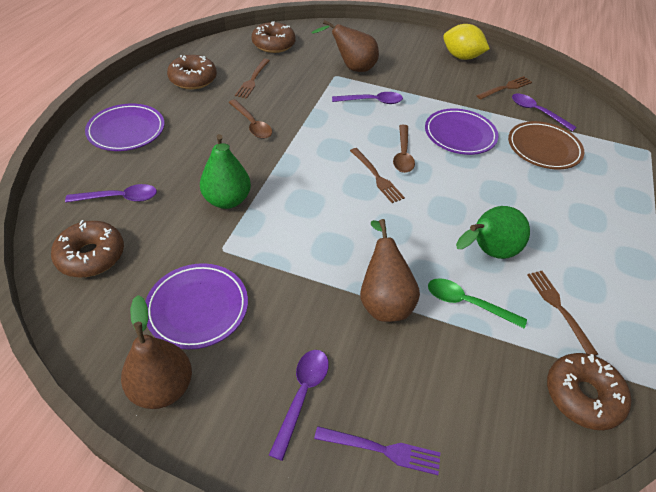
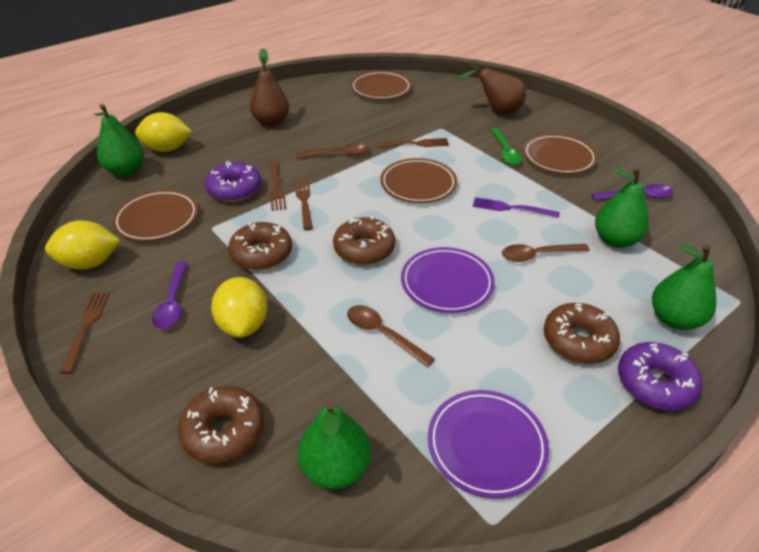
brown pear: 3 -> 2
brown plate: 1 -> 4
brown spoon: 2 -> 3
green pear: 2 -> 4
purple donut: 0 -> 2
purple plate: 3 -> 2
purple spoon: 4 -> 2
yellow lemon: 1 -> 3

